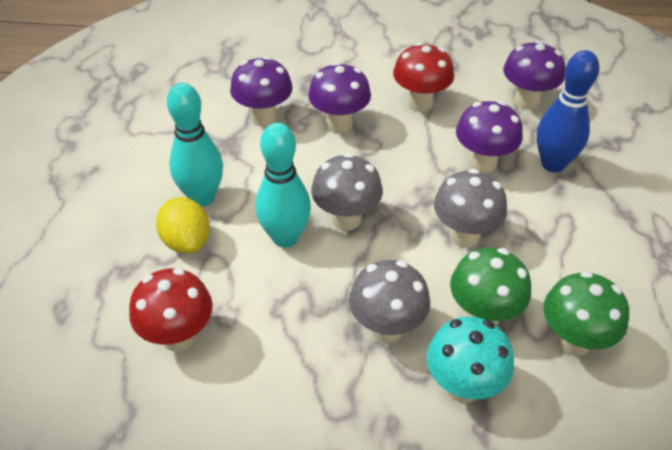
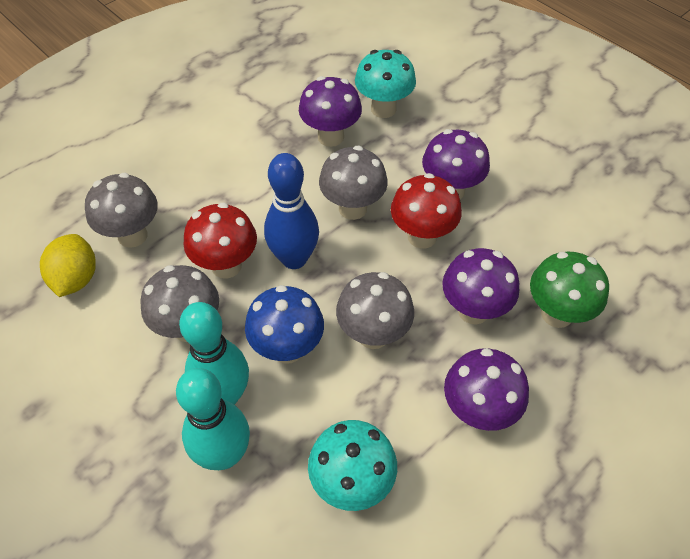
blue mushroom: 0 -> 1
green mushroom: 2 -> 1
grey mushroom: 3 -> 4
turquoise mushroom: 1 -> 2

